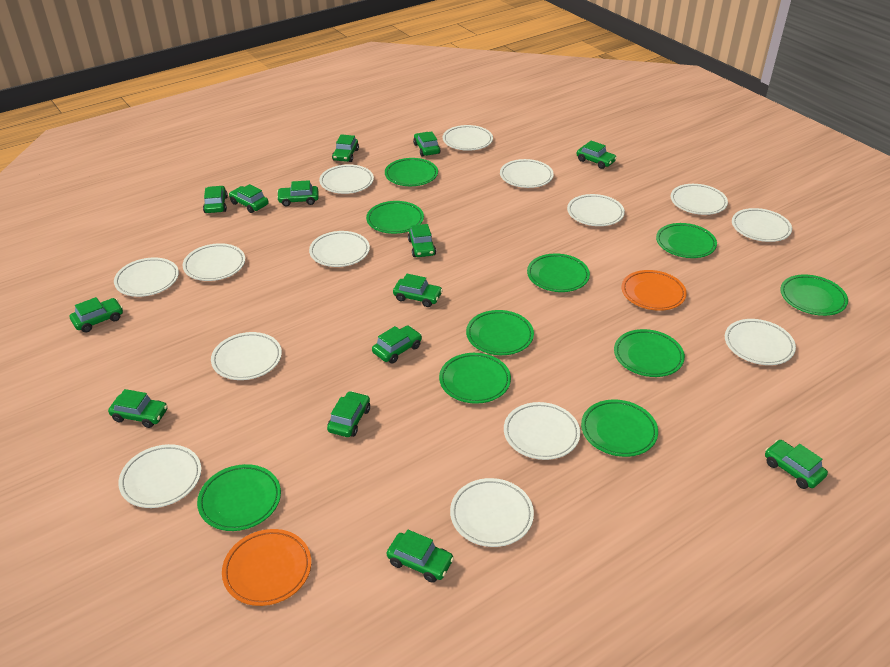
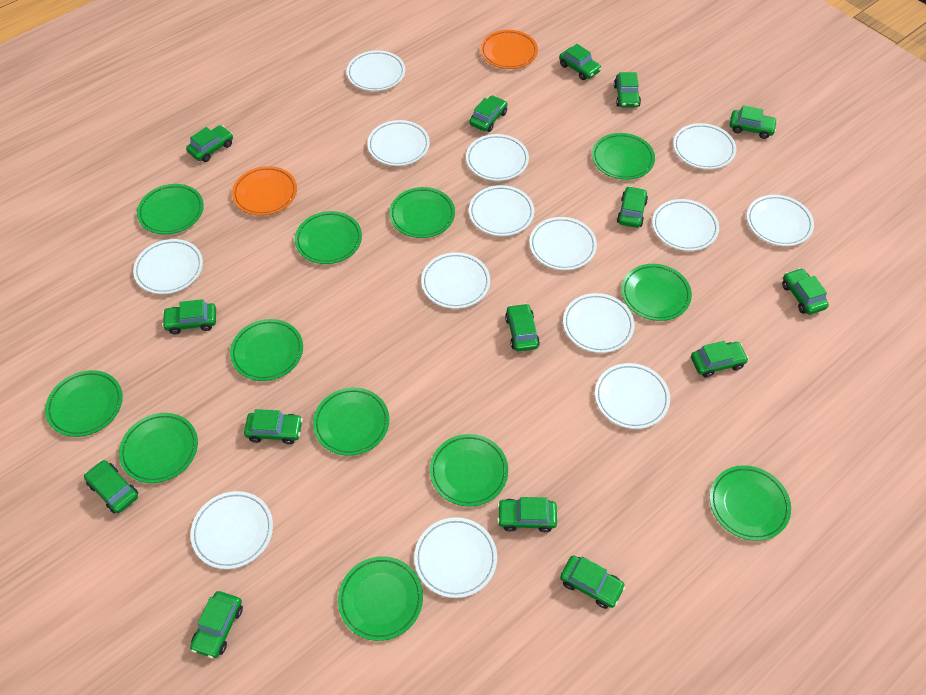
green car: 14 -> 15
green plate: 10 -> 12

